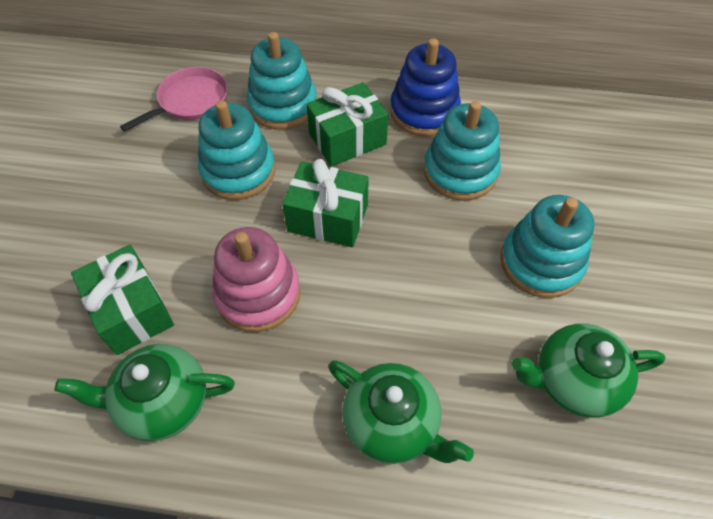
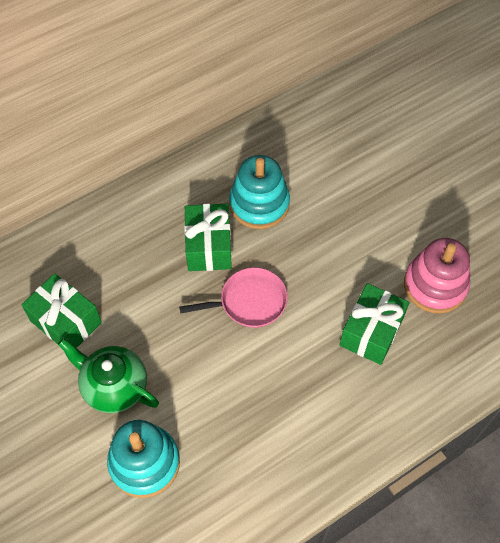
blue stacking toy: 1 -> 0
green teapot: 3 -> 1
turquoise stacking toy: 4 -> 2

